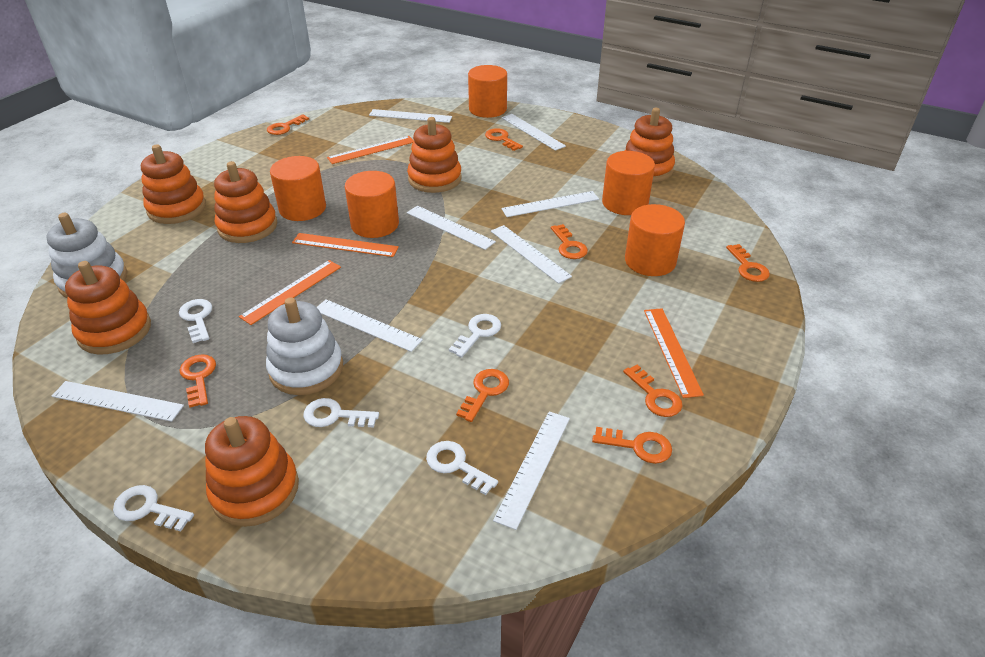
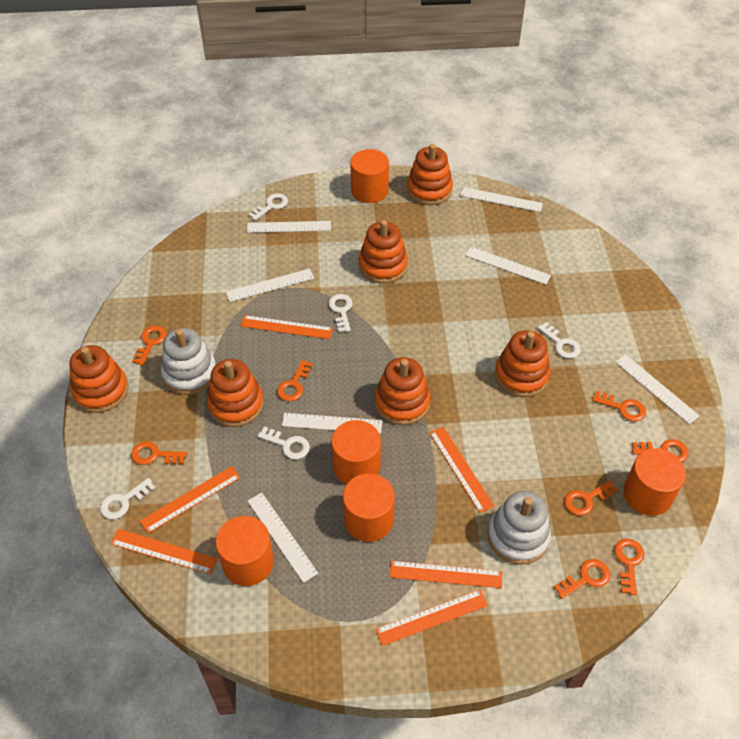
orange ruler: 4 -> 6
white ruler: 8 -> 7

